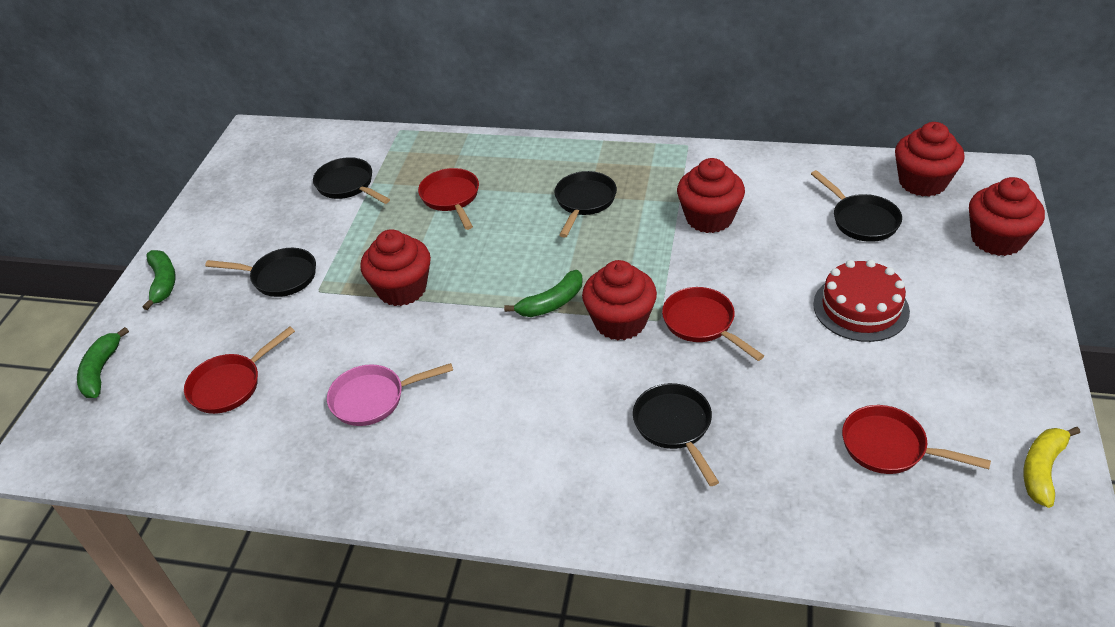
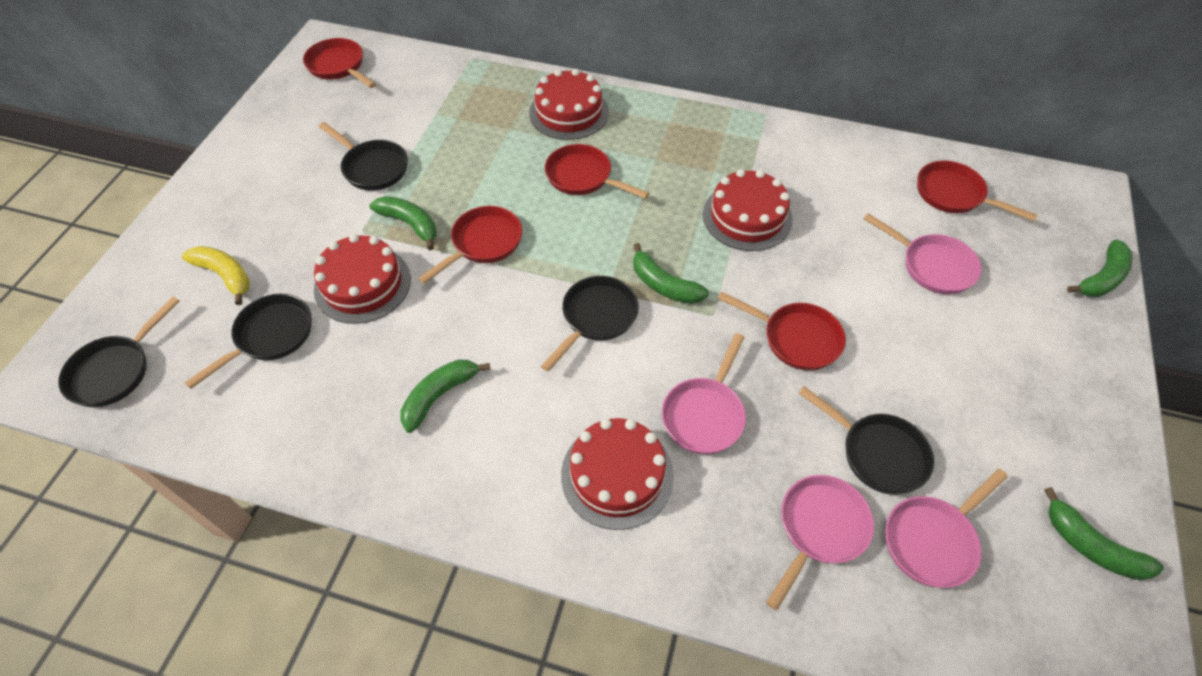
green banana: 3 -> 5
pink pan: 1 -> 4
red cake: 1 -> 4
red cupcake: 5 -> 0
red pan: 4 -> 5

